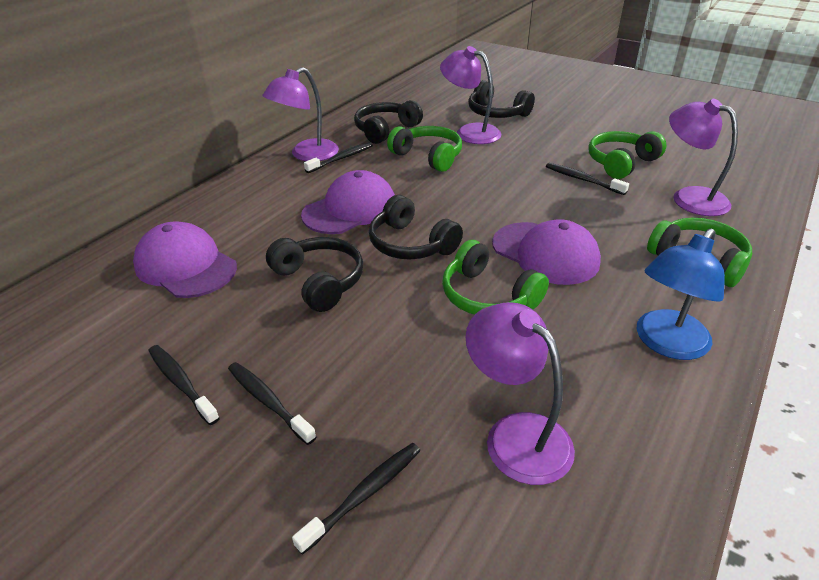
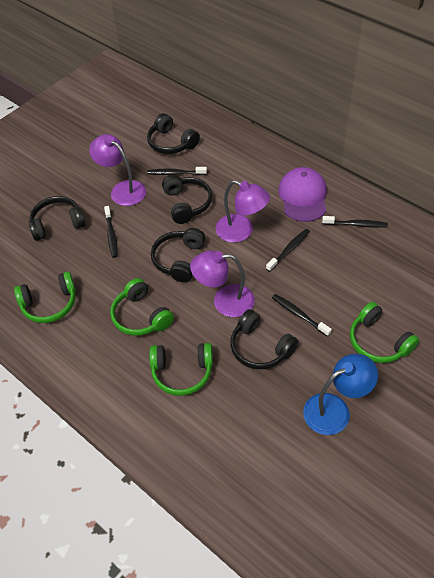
black headphones: 4 -> 5
purple cap: 3 -> 1
purple lamp: 4 -> 3

